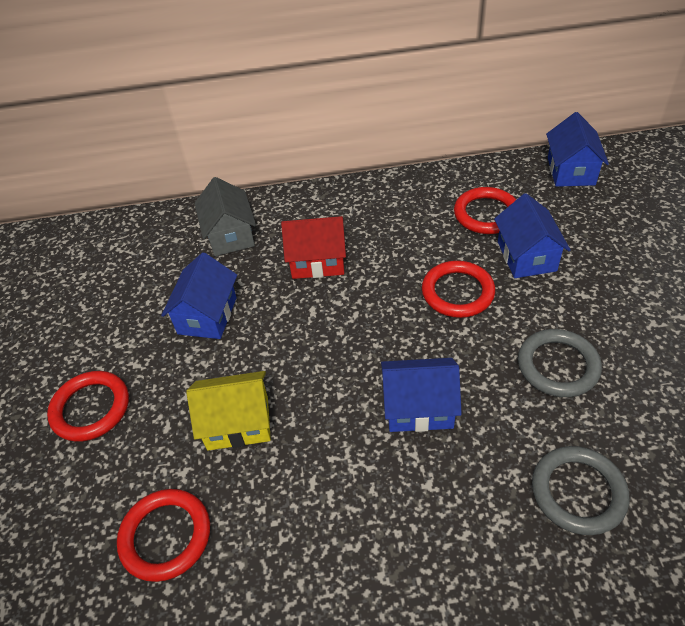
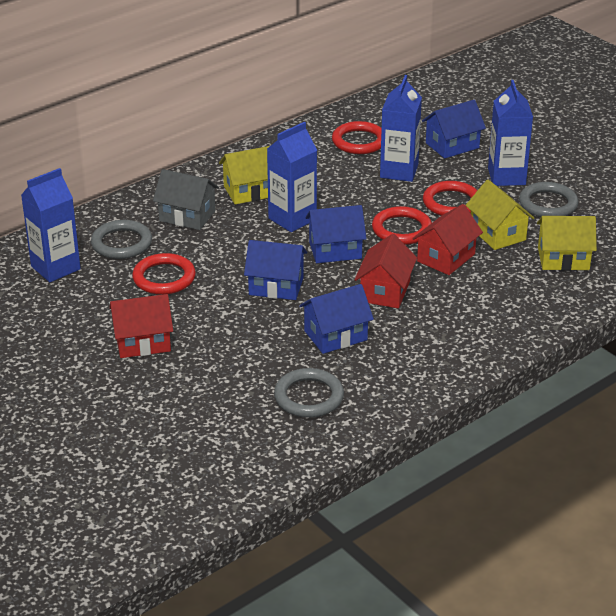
blue carton: 0 -> 4
grey ring: 2 -> 3
red house: 1 -> 3
yellow house: 1 -> 3

